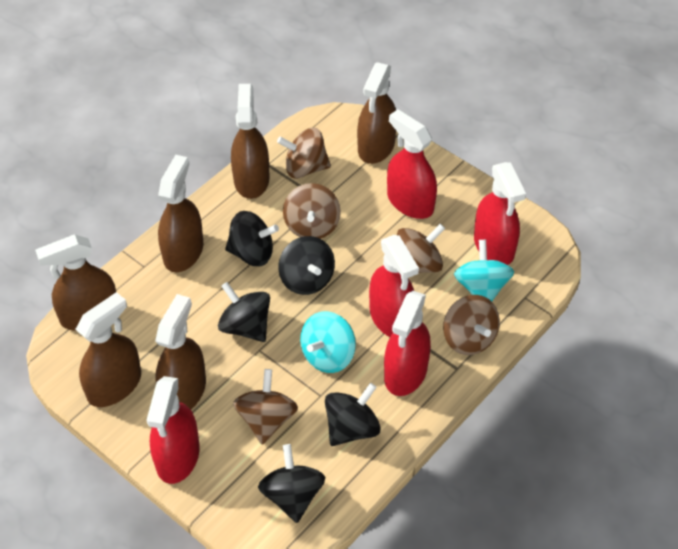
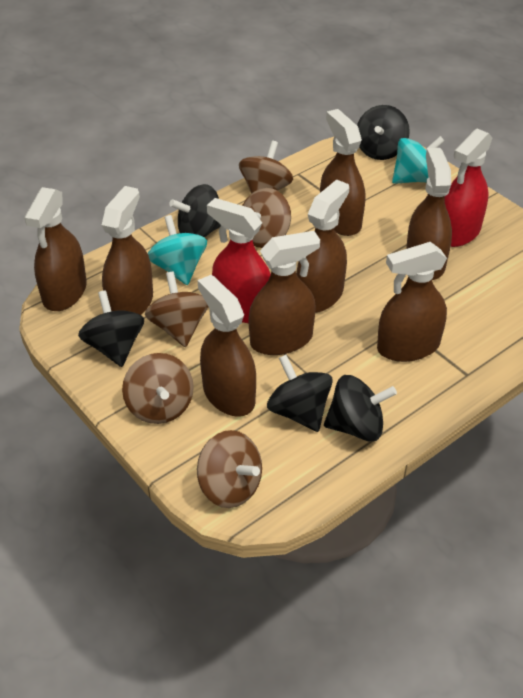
brown spray bottle: 6 -> 8
red spray bottle: 5 -> 2

